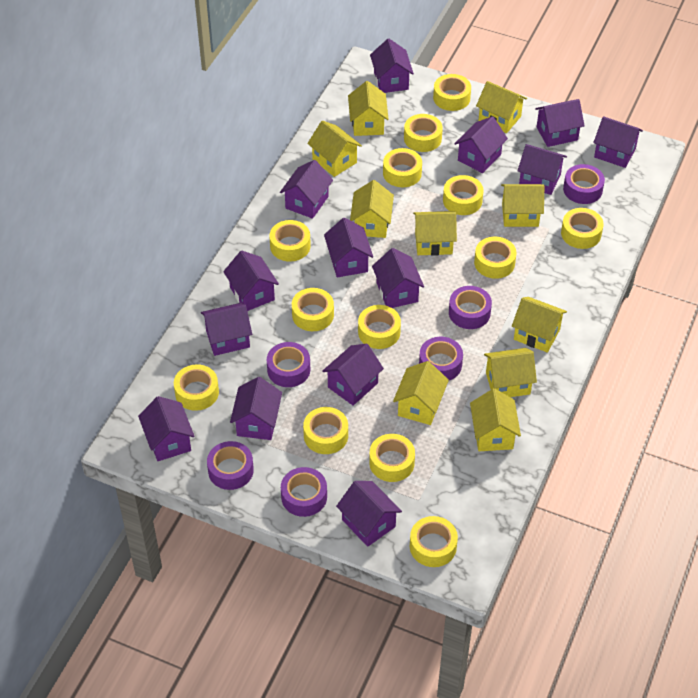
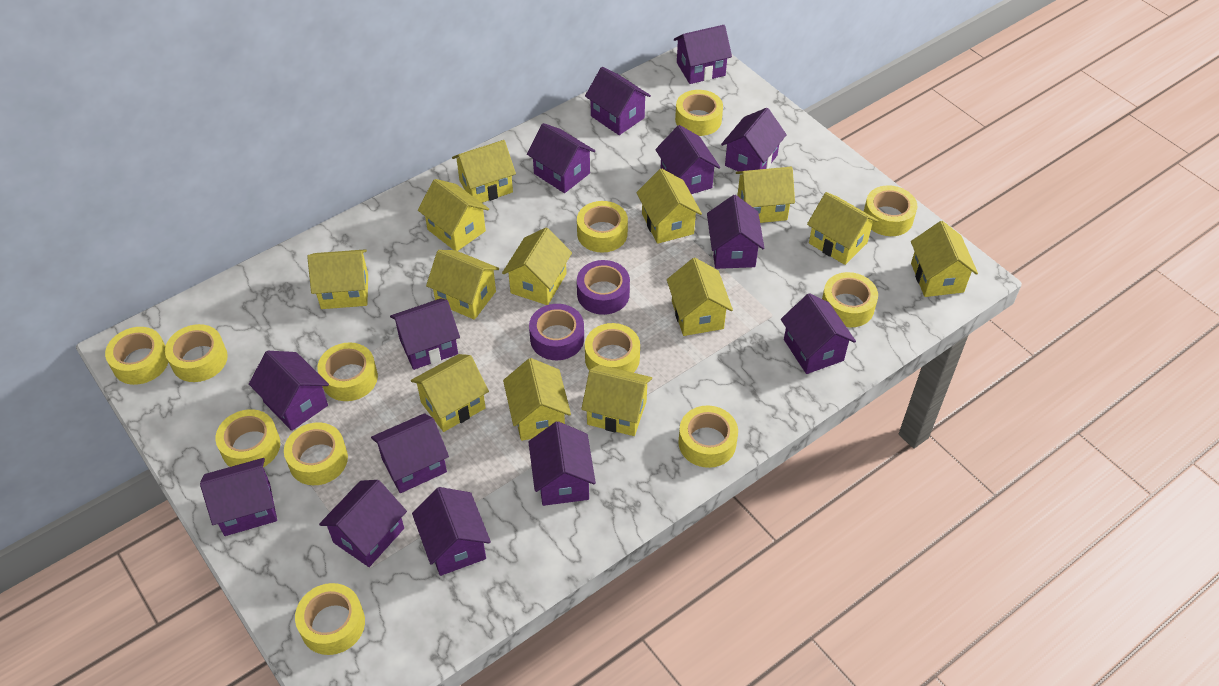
purple tape: 6 -> 2
yellow house: 10 -> 13
yellow tape: 13 -> 12

